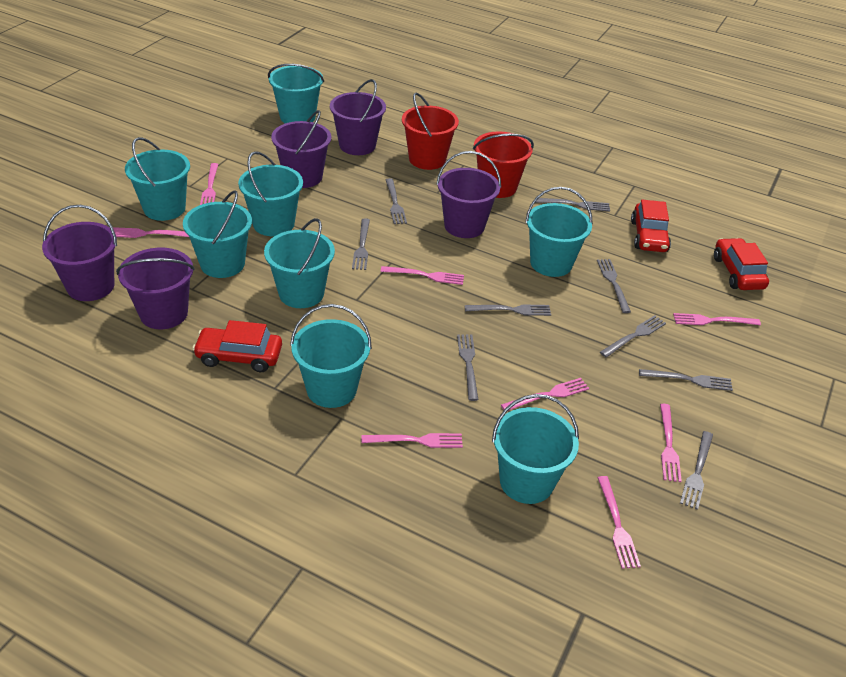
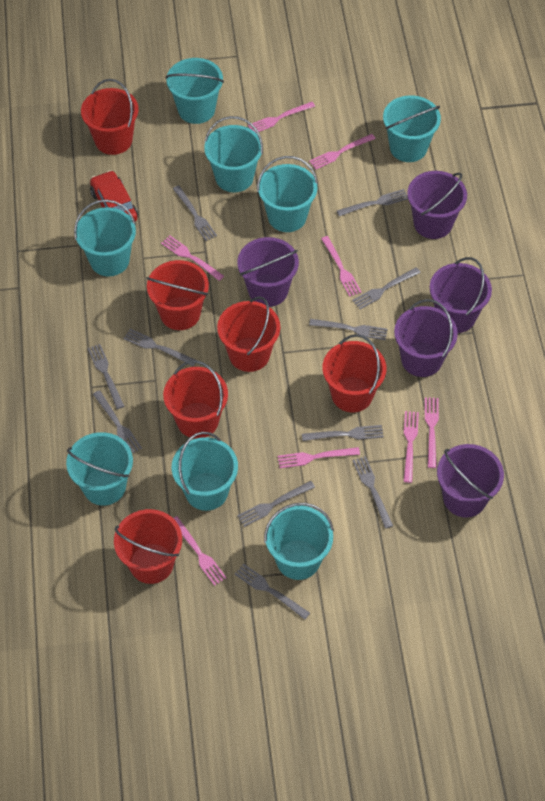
grey fork: 9 -> 11
red bucket: 2 -> 6
red car: 3 -> 1

